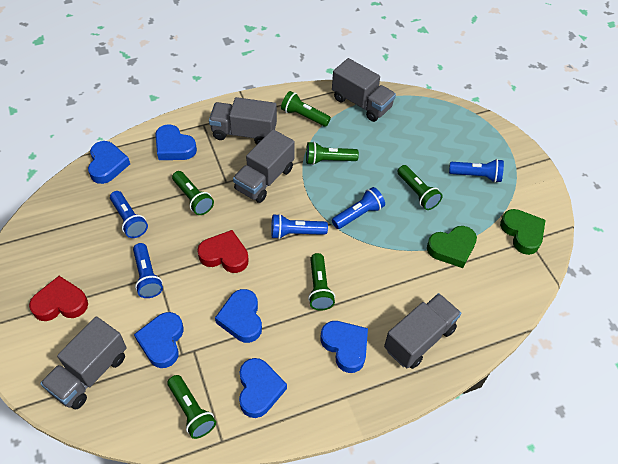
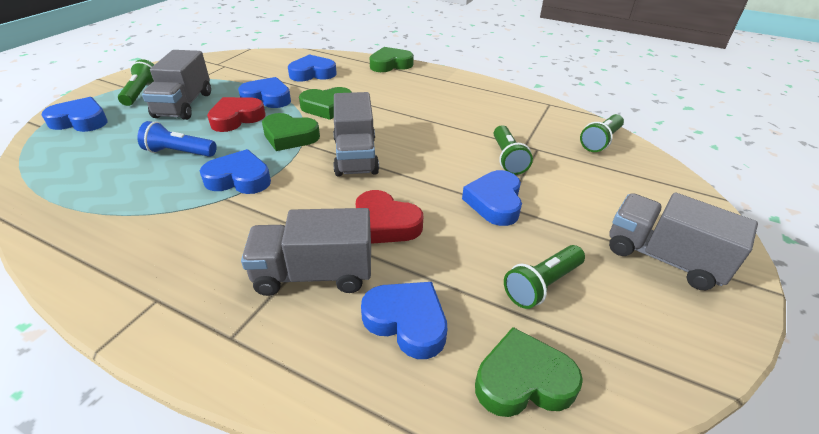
blue flashlight: 5 -> 1
green flashlight: 6 -> 4
green heart: 2 -> 4
grey truck: 5 -> 4

